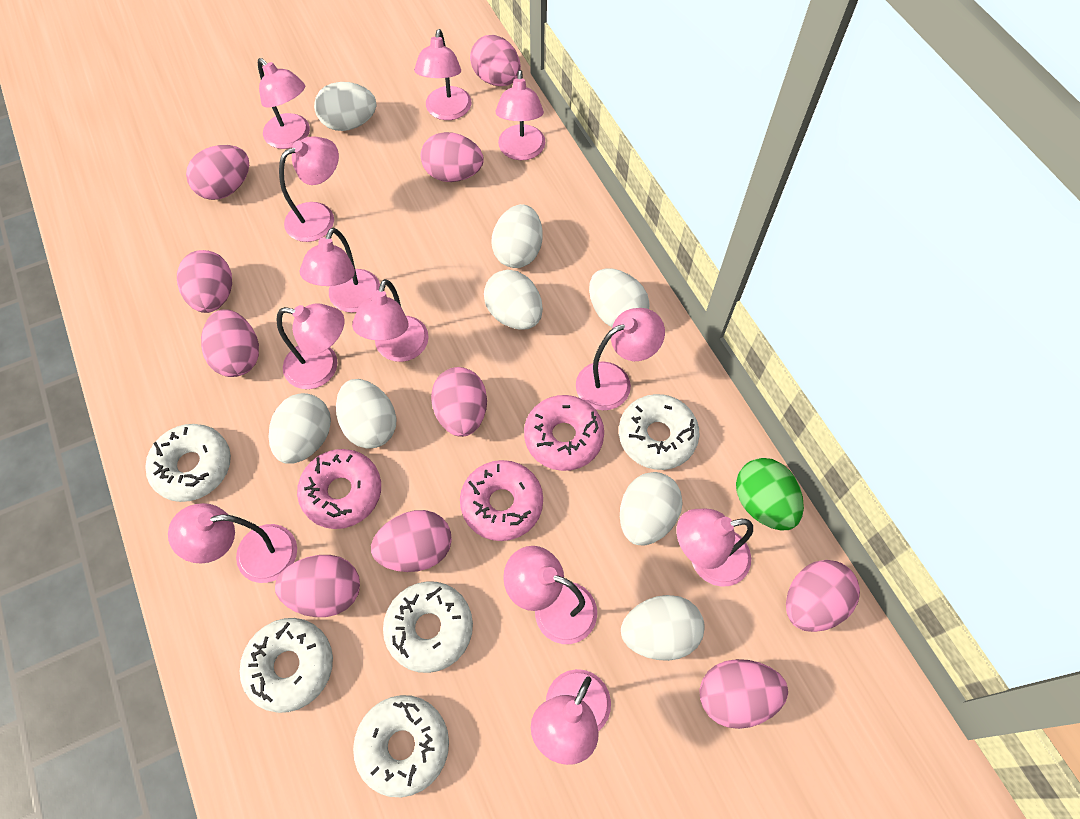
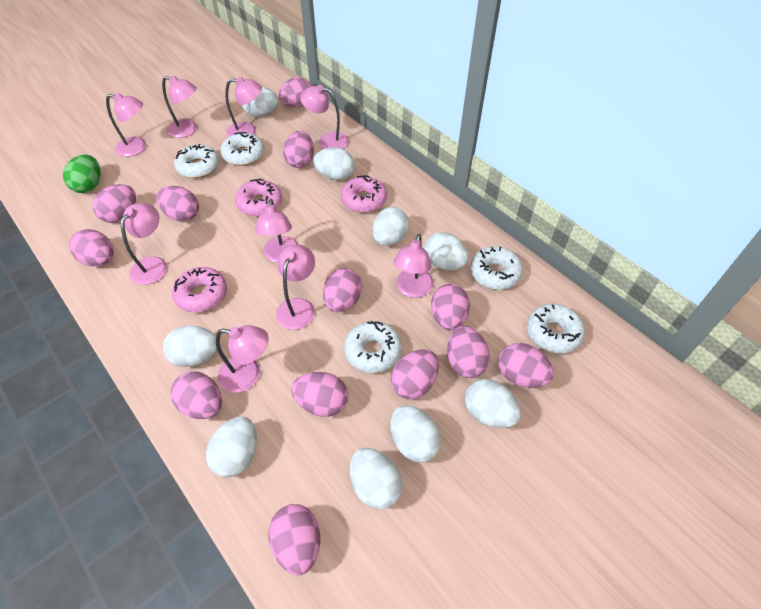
pink egg: 10 -> 13
pink lamp: 12 -> 9
white egg: 8 -> 9

